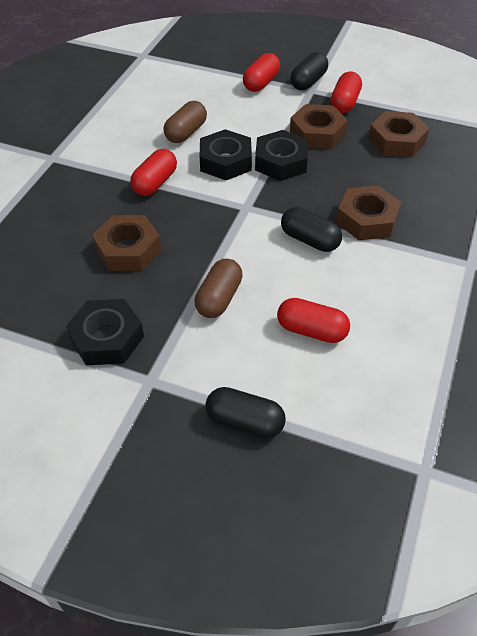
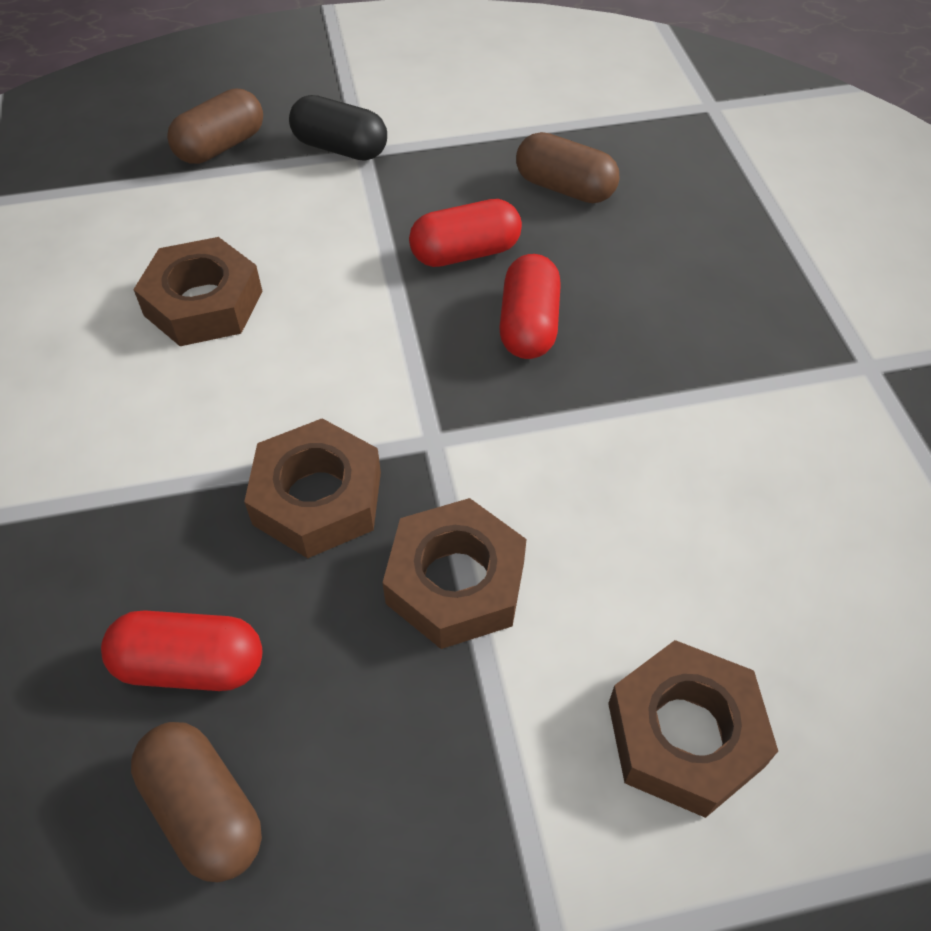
black capsule: 3 -> 1
black nut: 3 -> 0
brown capsule: 2 -> 3
red capsule: 4 -> 3

